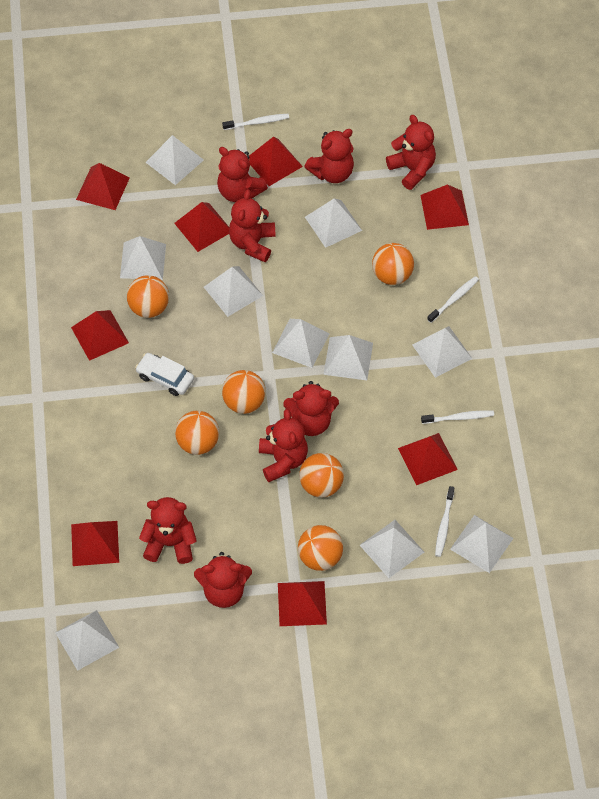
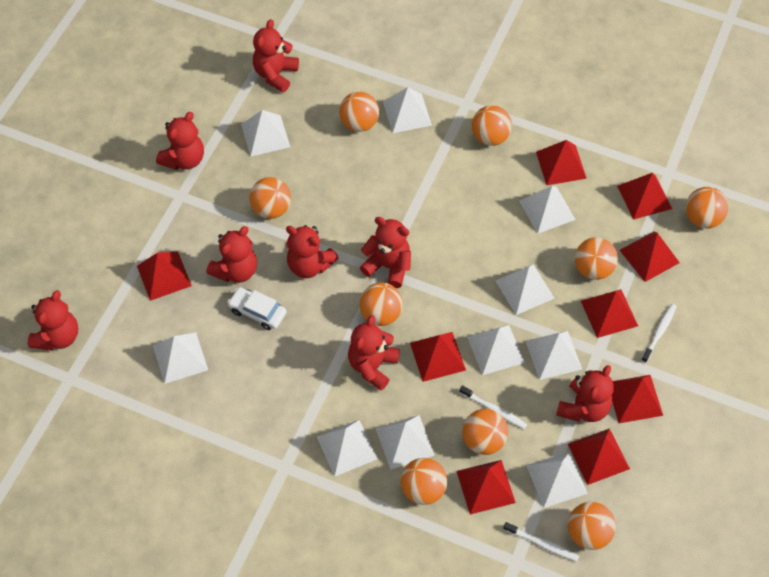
orange ball: 6 -> 9
red pyramid: 8 -> 9
white toothbrush: 4 -> 3

